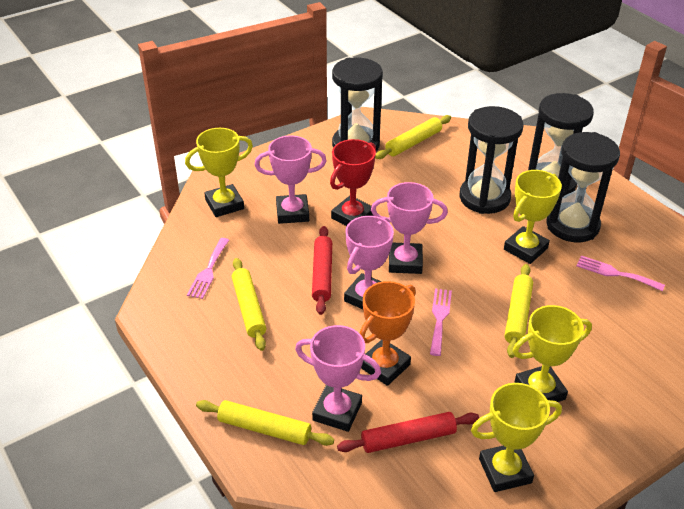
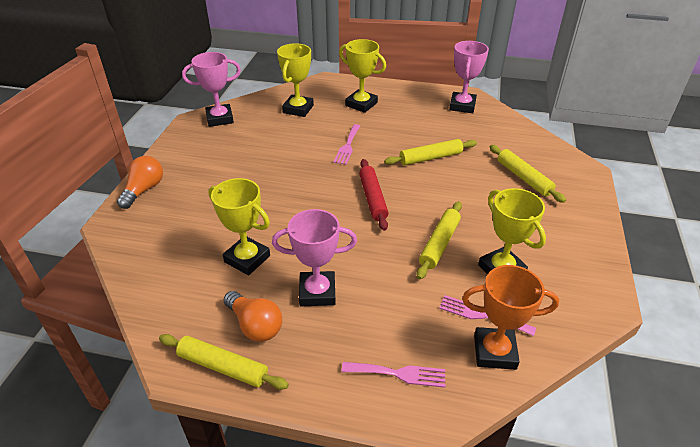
black hourglass: 4 -> 0
orange light bulb: 0 -> 2
pink trophy: 4 -> 3
red rolling pin: 2 -> 1
red trophy: 1 -> 0

